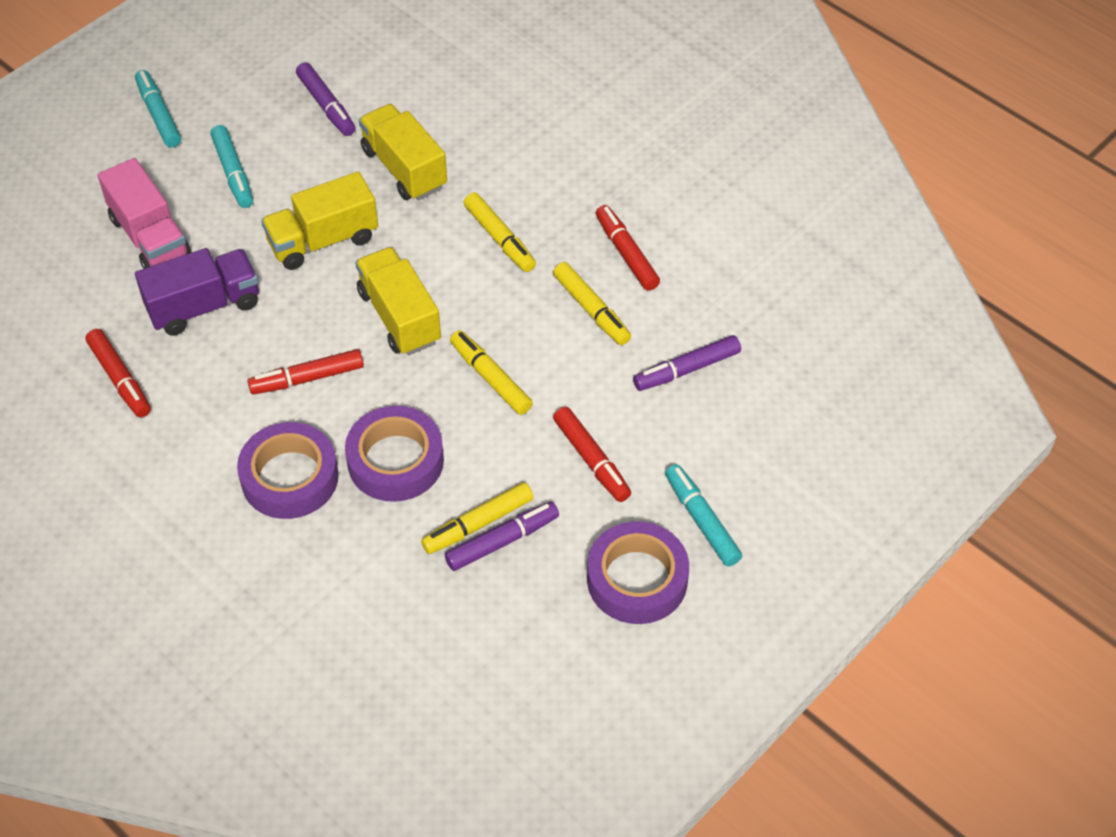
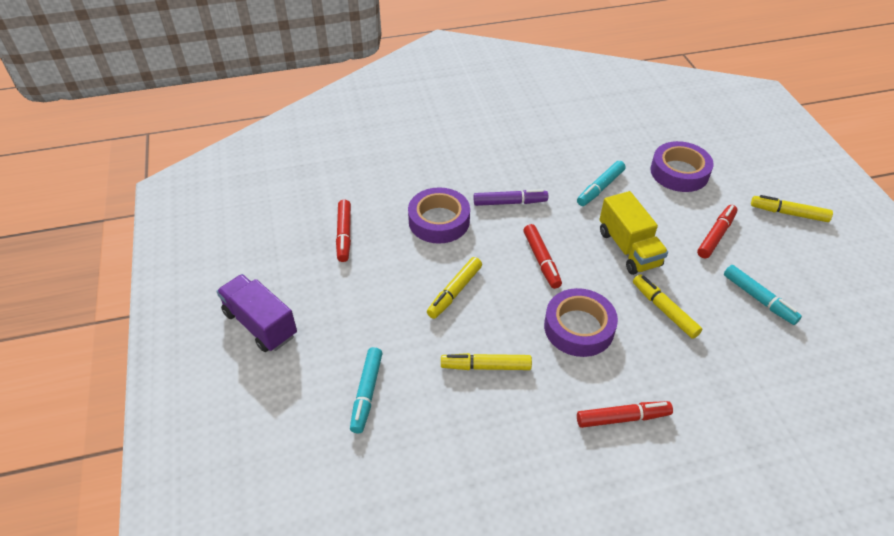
pink truck: 1 -> 0
purple marker: 3 -> 1
yellow truck: 3 -> 1

